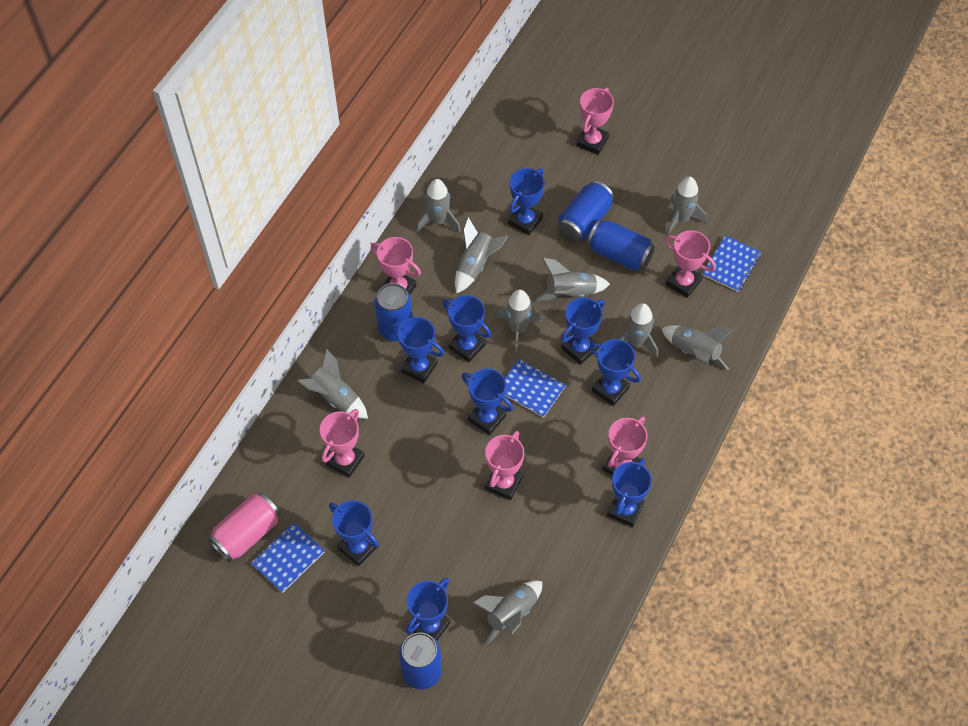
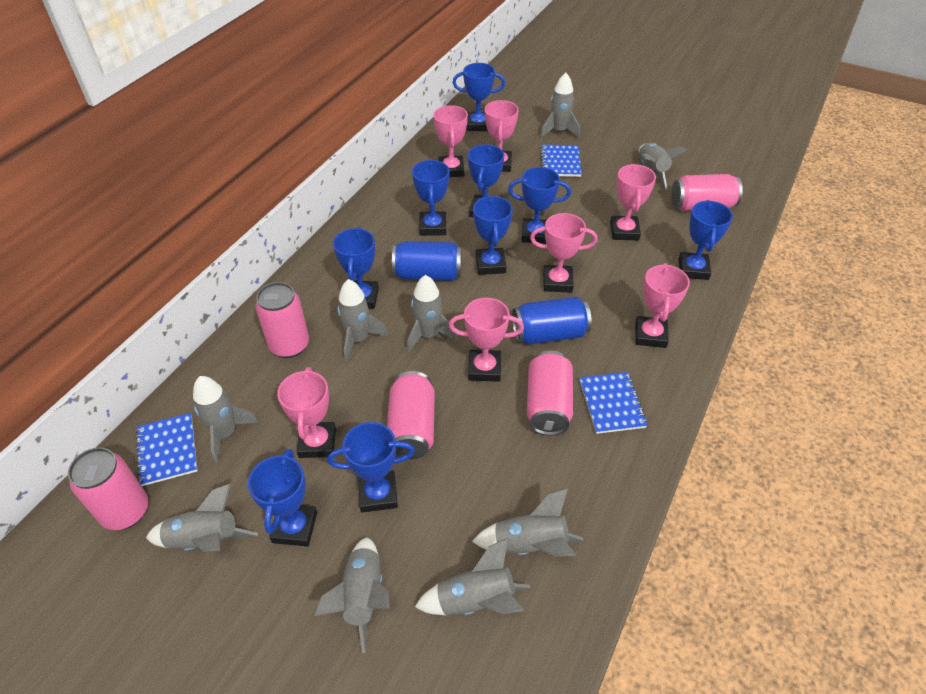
blue can: 4 -> 2
pink can: 1 -> 5
pink trophy: 6 -> 7

